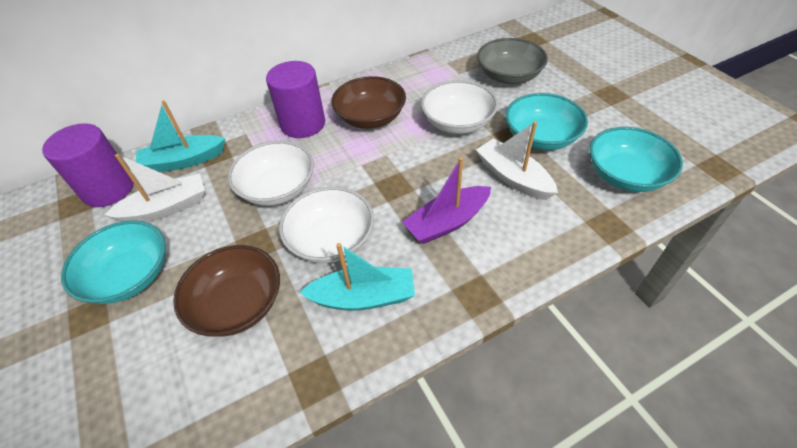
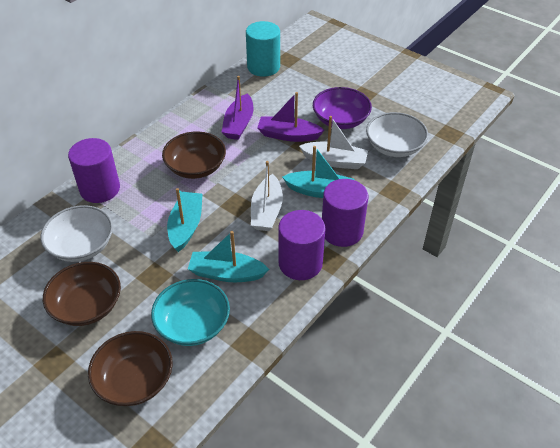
brown bowl: 2 -> 3
grey bowl: 1 -> 0
purple boat: 1 -> 2
purple bowl: 0 -> 1
purple cylinder: 2 -> 3
turquoise boat: 2 -> 3
turquoise bowl: 3 -> 1
turquoise cylinder: 0 -> 1
white bowl: 3 -> 2

